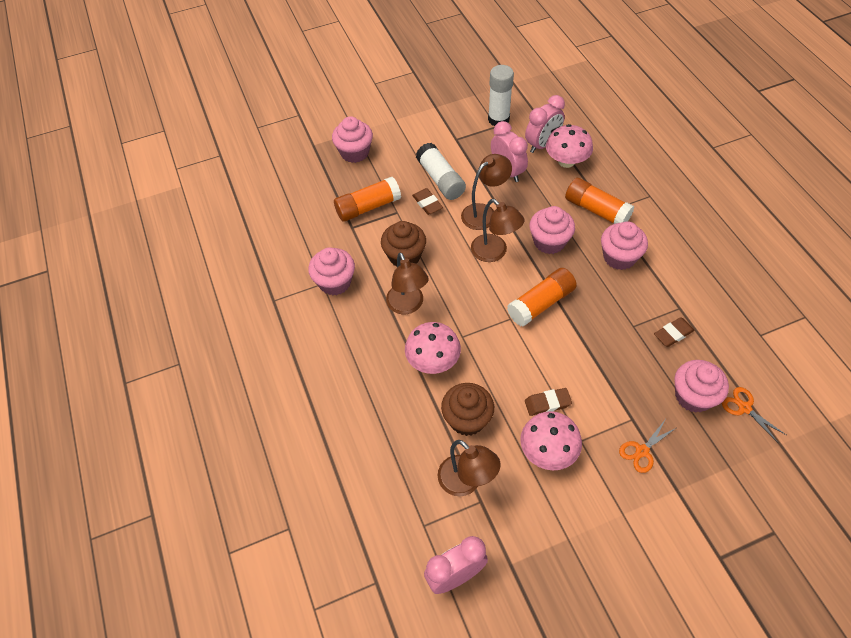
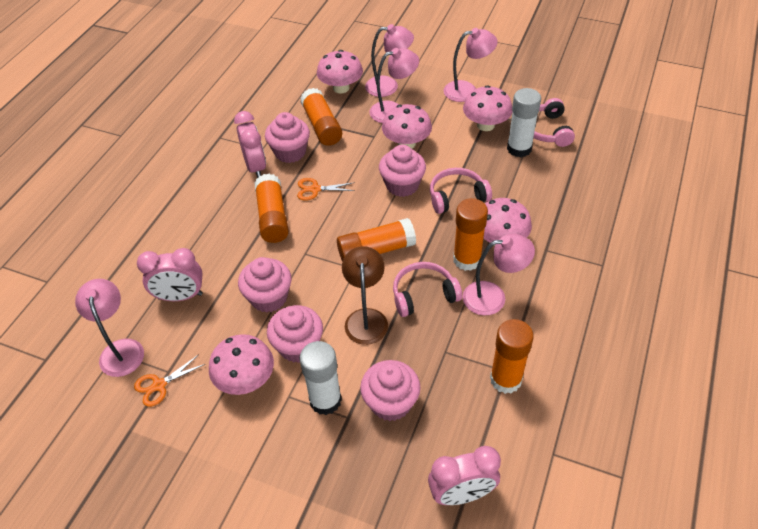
brown cupcake: 2 -> 0
brown eraser: 3 -> 0
brown lamp: 4 -> 1
orange glue stick: 3 -> 5
pink headphones: 0 -> 3
pink lamp: 0 -> 5
pink mushroom: 3 -> 5

